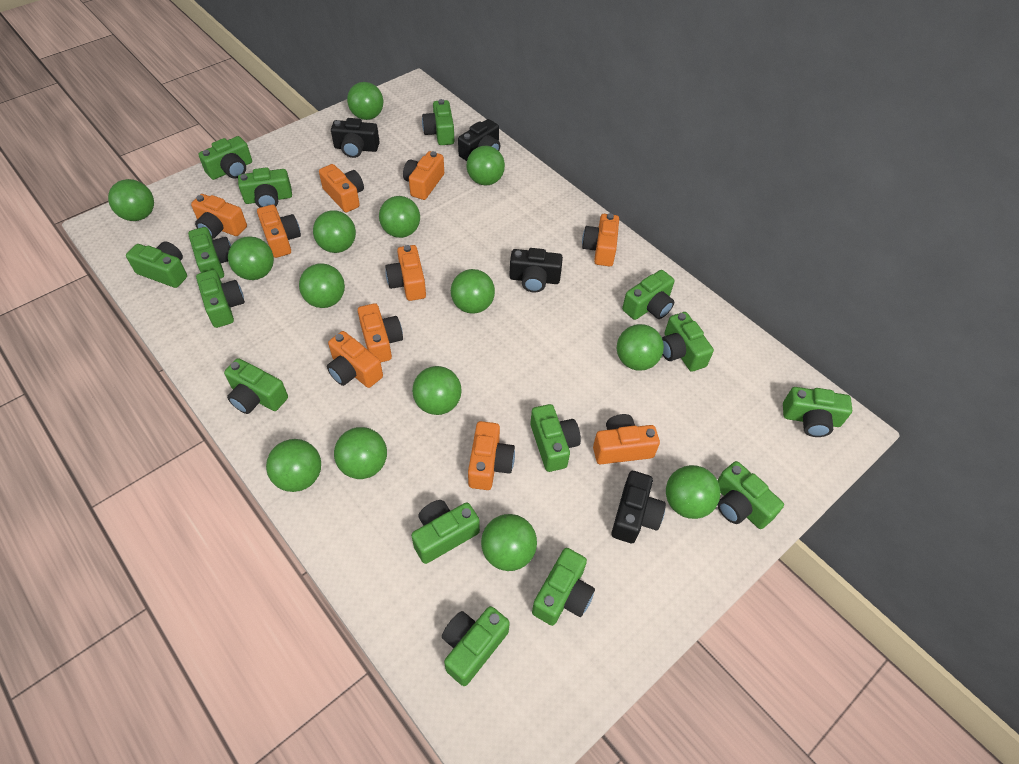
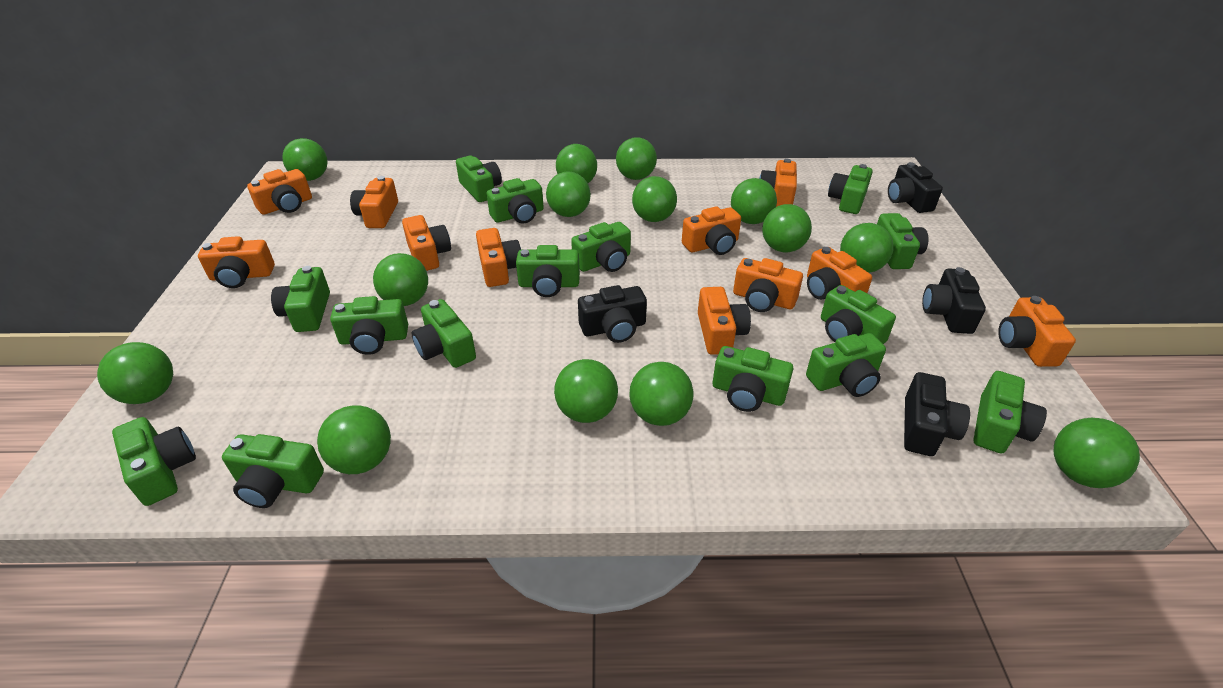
orange camera: 10 -> 11

